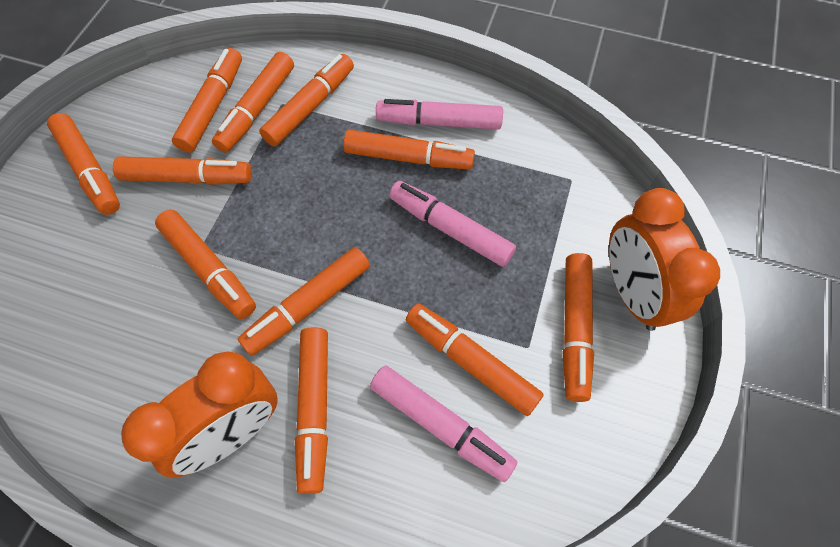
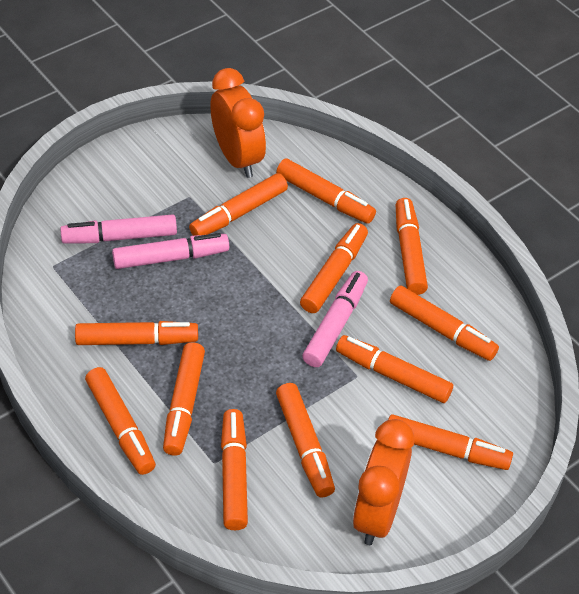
orange marker: 11 -> 12

